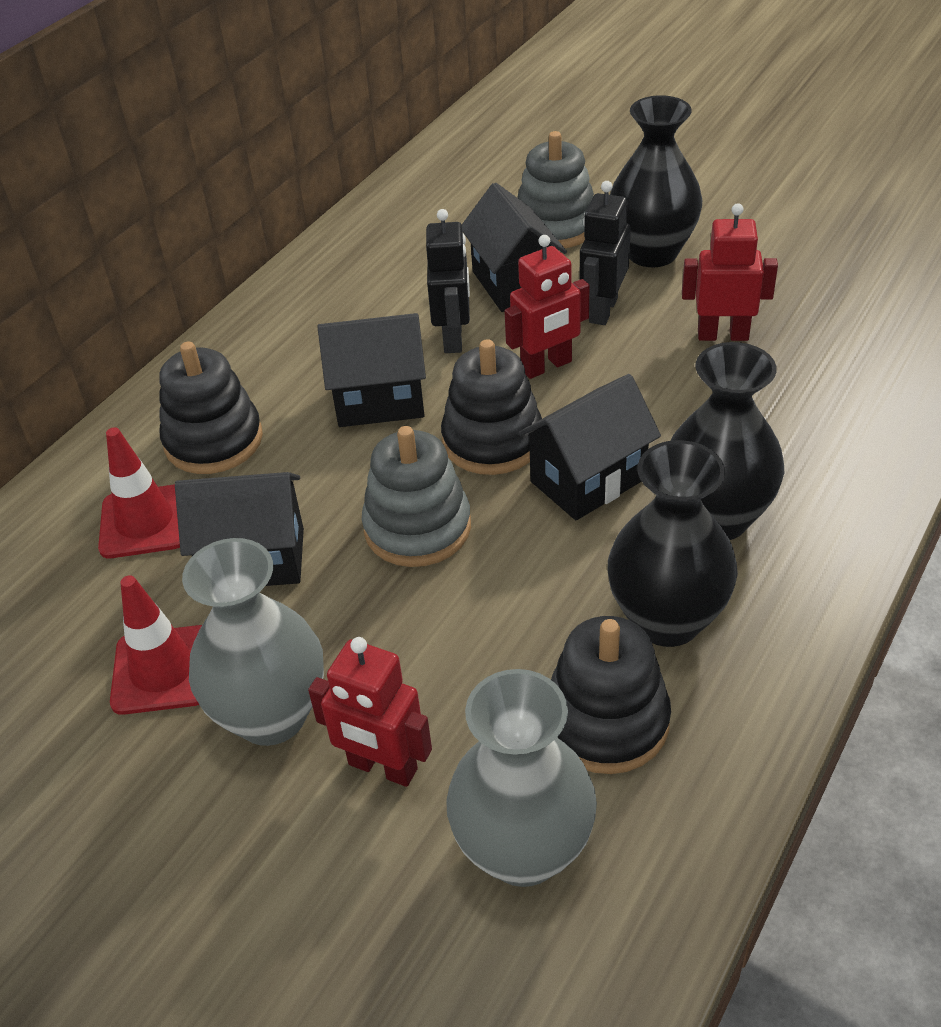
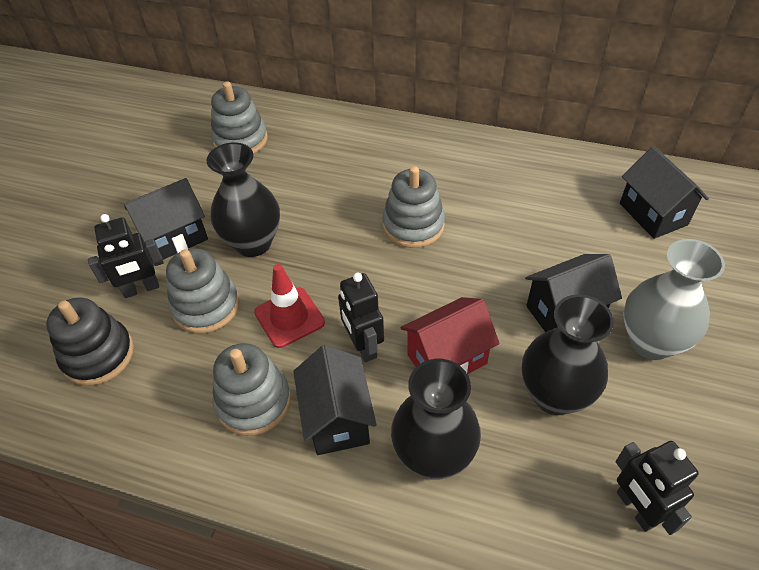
black robot: 2 -> 3
black stacking toy: 3 -> 1
grey stacking toy: 2 -> 4
grey vase: 2 -> 1
red house: 0 -> 1
red robot: 3 -> 0
red traffic cone: 2 -> 1

